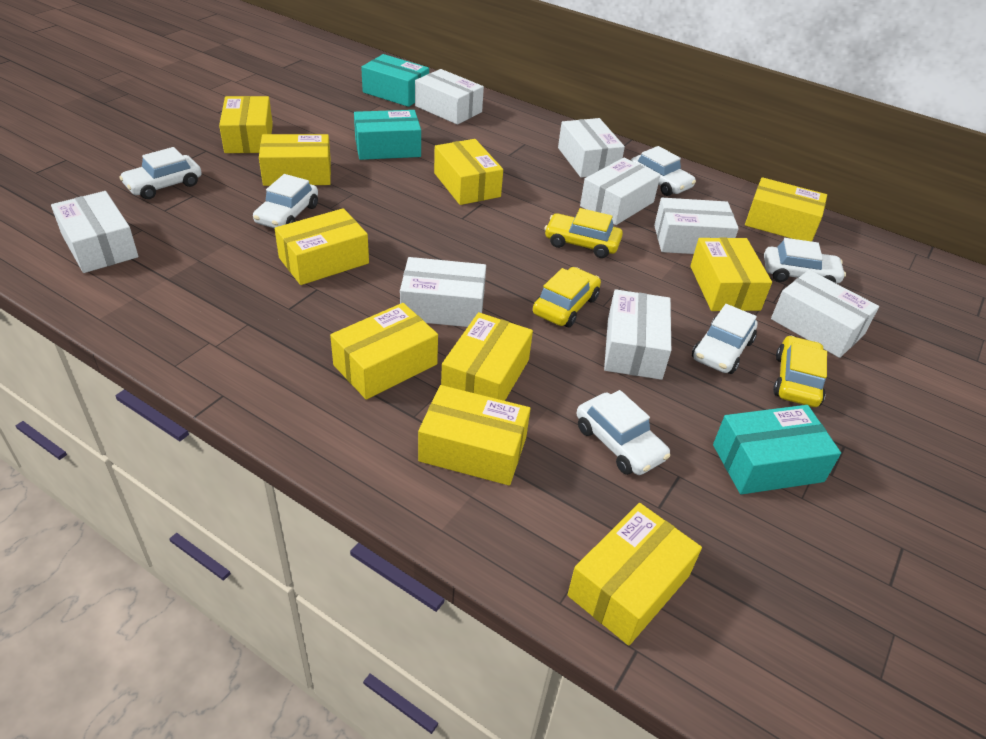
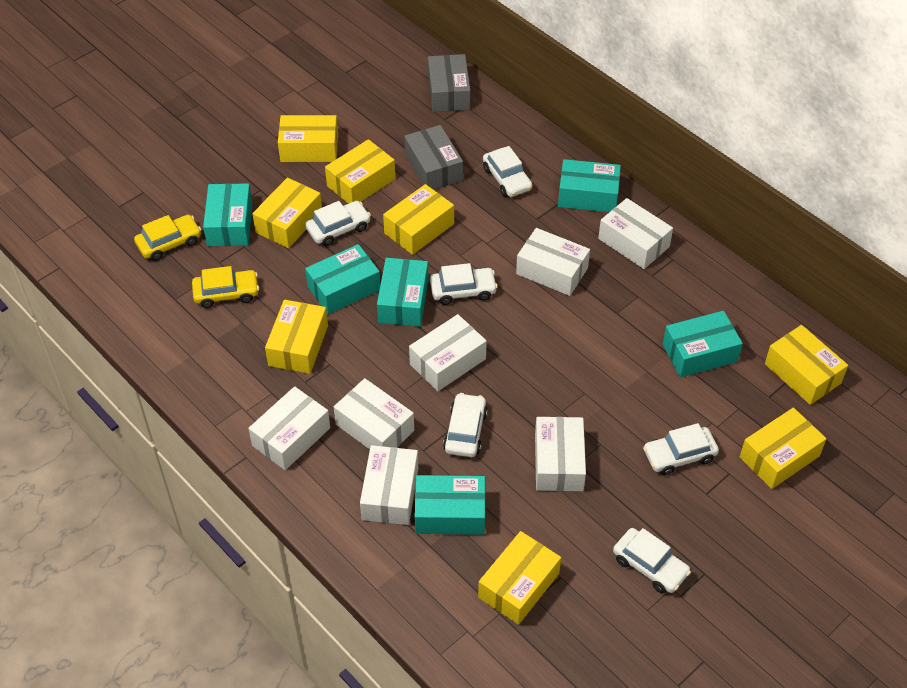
grey box: 0 -> 2
turquoise box: 3 -> 6
white box: 8 -> 7
yellow box: 10 -> 8
yellow car: 3 -> 2

